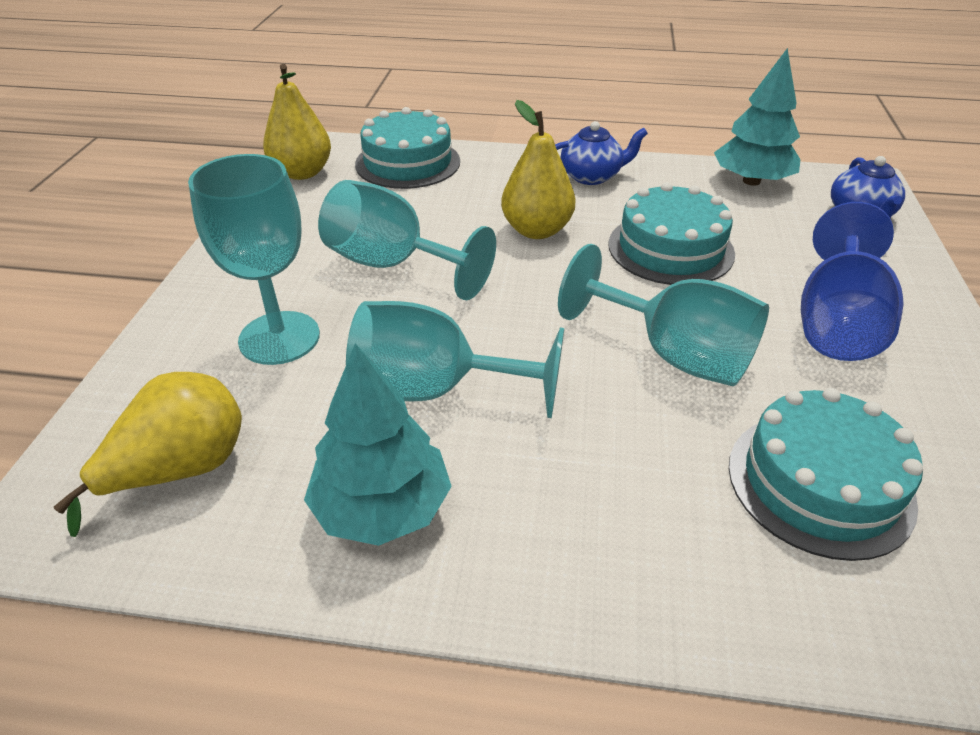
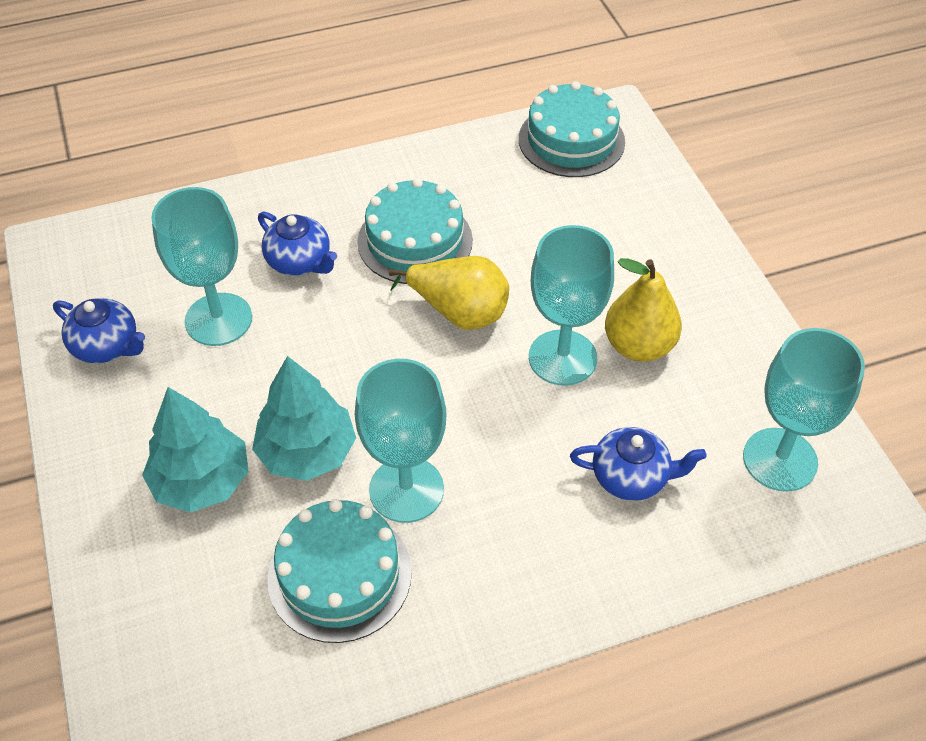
blue goblet: 1 -> 0
blue teapot: 2 -> 3
yellow pear: 3 -> 2

